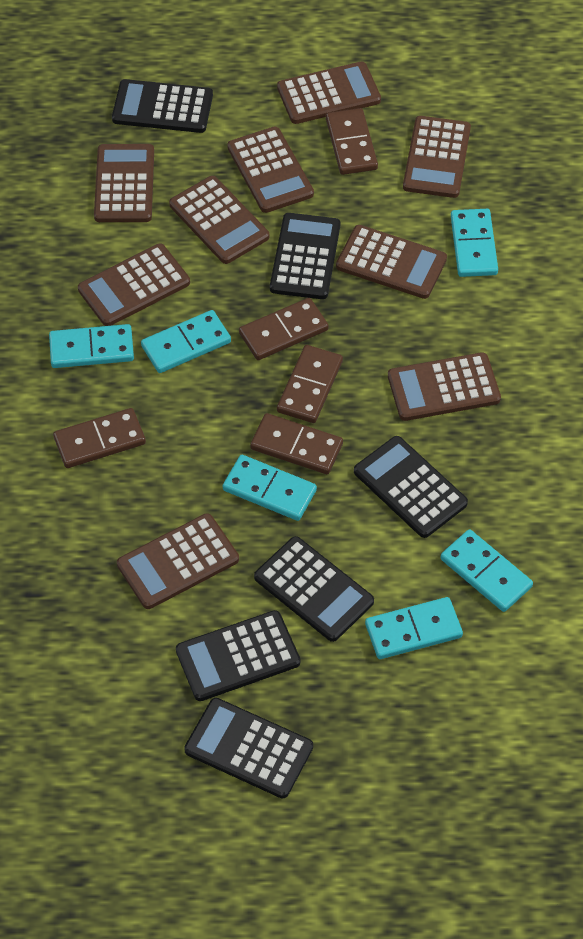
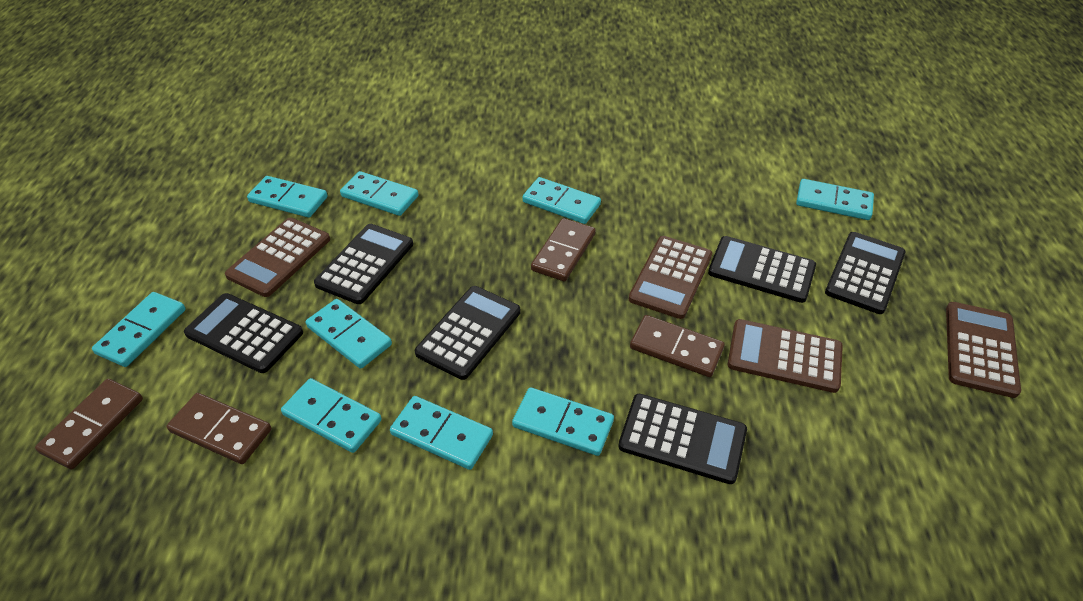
brown calculator: 9 -> 4
brown domino: 5 -> 4
turquoise domino: 6 -> 9

